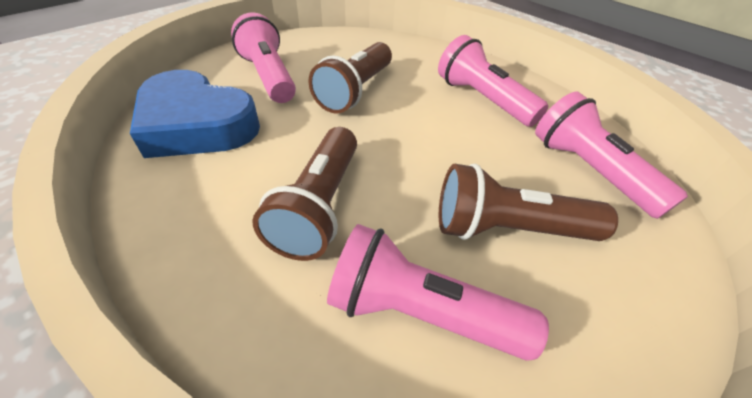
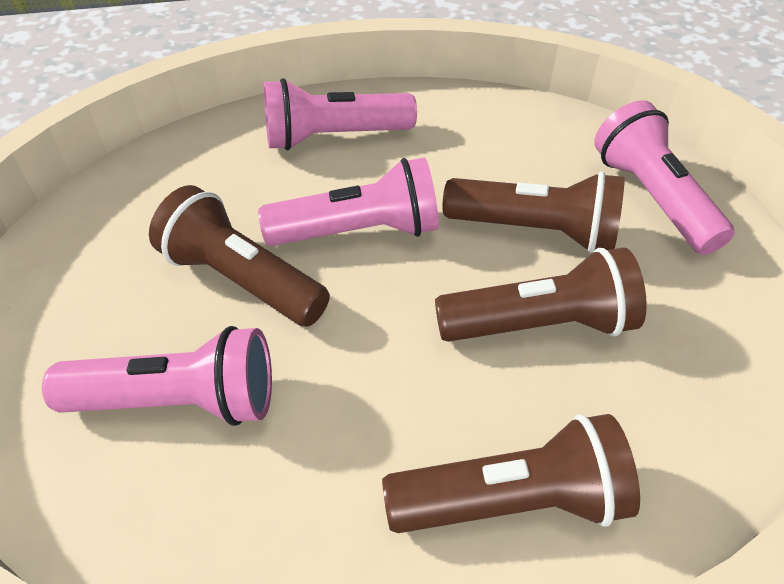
blue heart: 1 -> 0
brown flashlight: 3 -> 4

